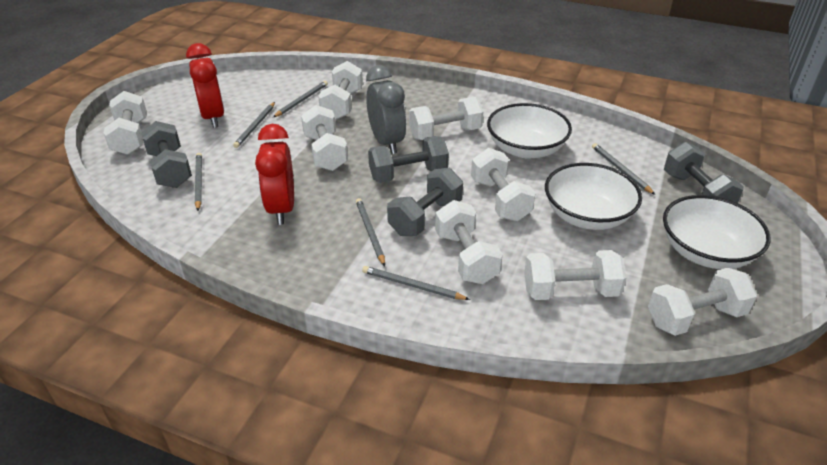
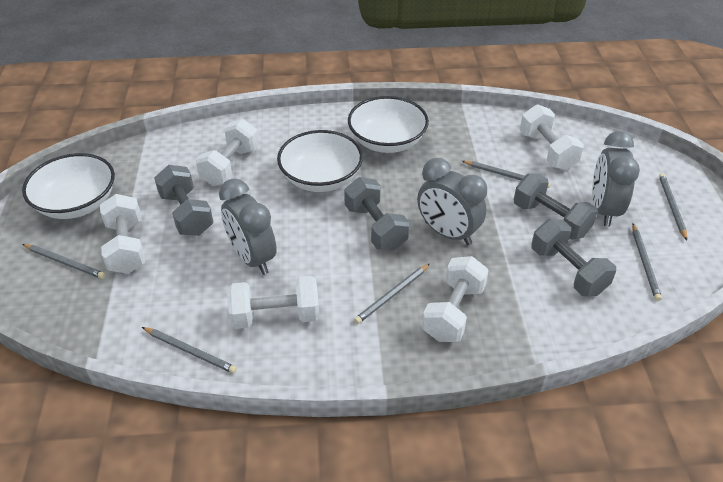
grey clock: 1 -> 3
red clock: 2 -> 0
white dumbbell: 8 -> 5

